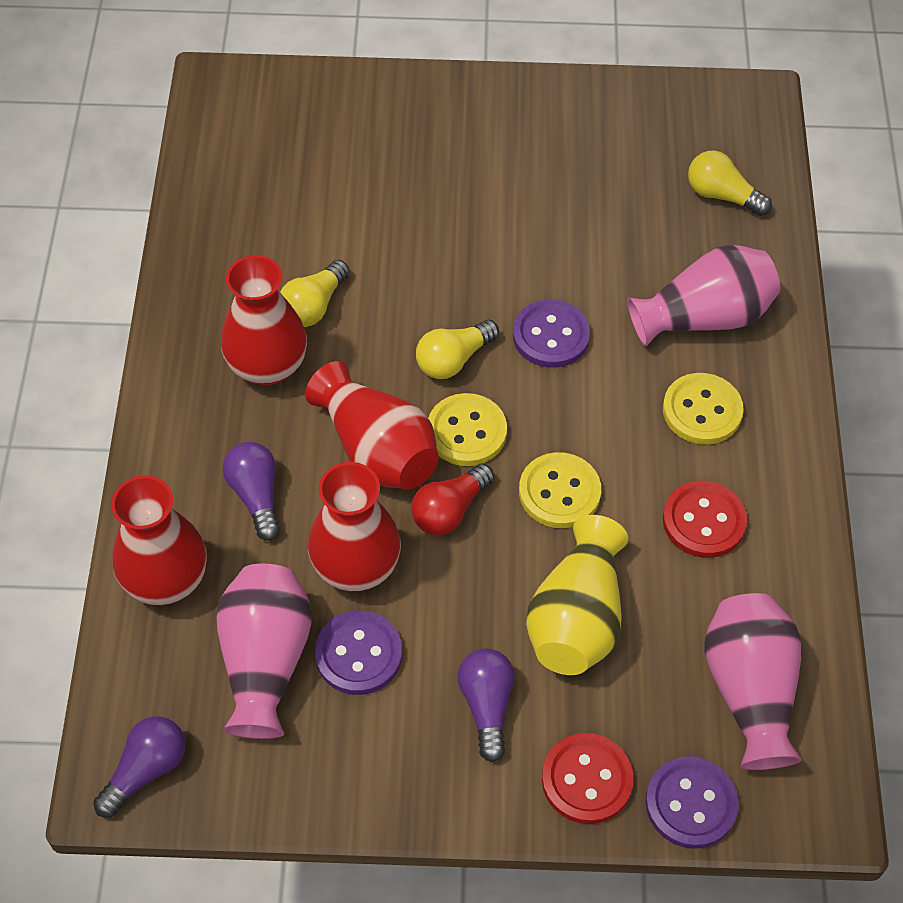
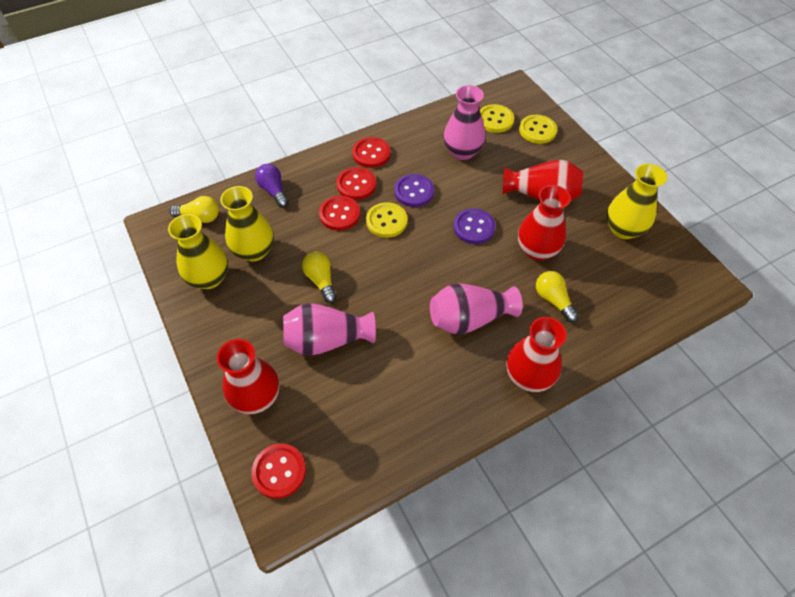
purple button: 3 -> 2
purple light bulb: 3 -> 1
red button: 2 -> 4
red light bulb: 1 -> 0
yellow vase: 1 -> 3

